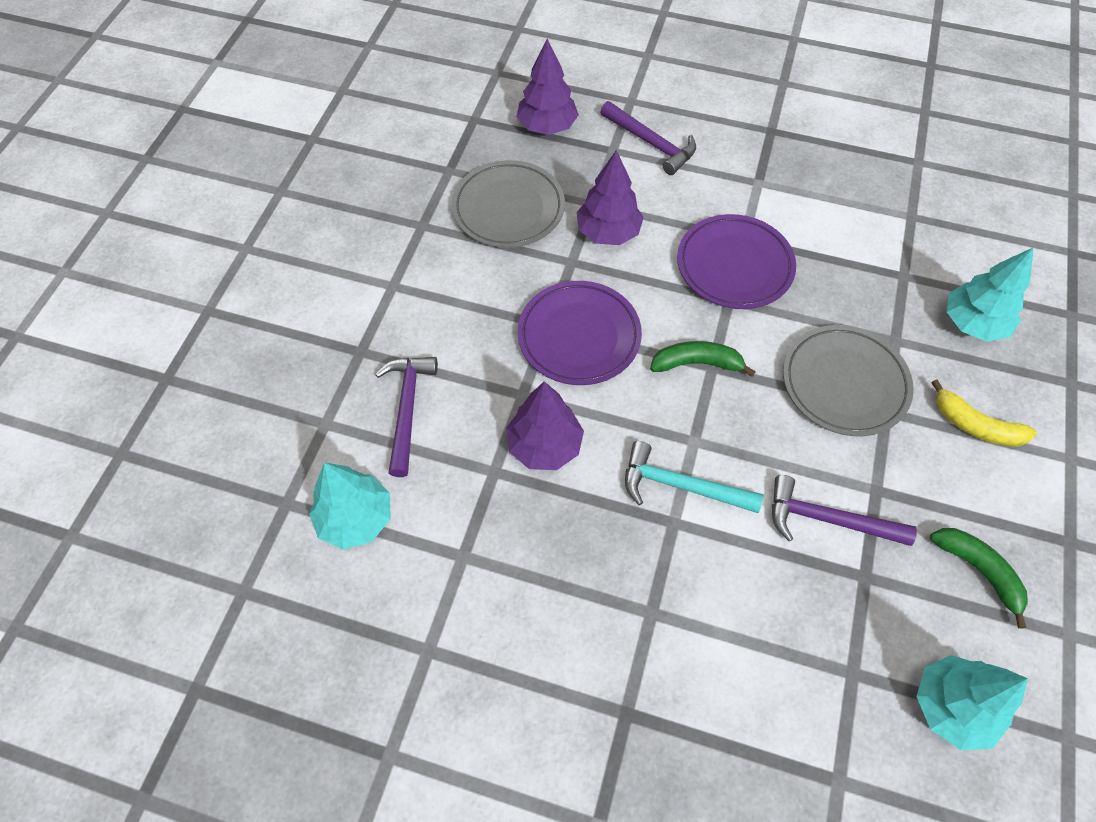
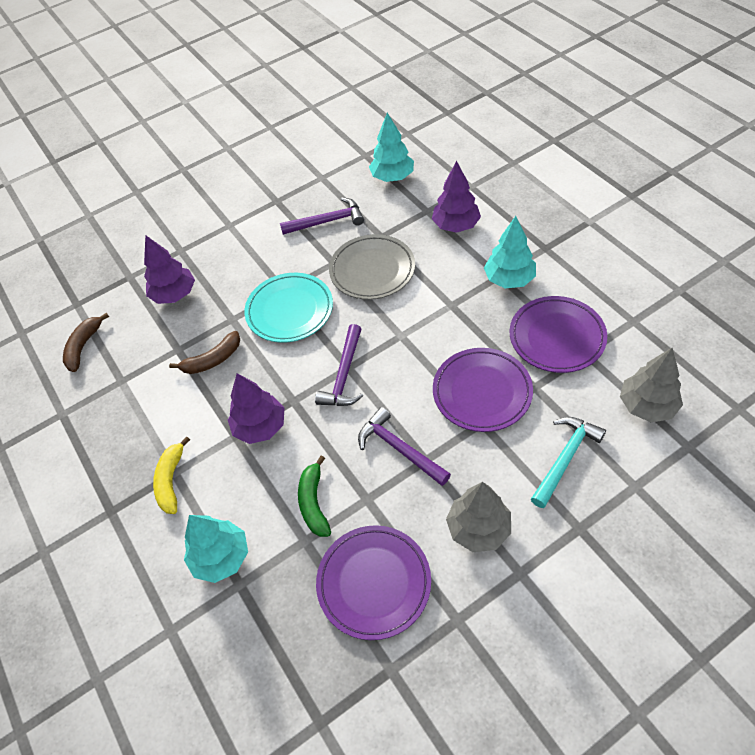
brown banana: 0 -> 2
green banana: 2 -> 1
grey plate: 2 -> 1
grey tree: 0 -> 2
purple plate: 2 -> 3
turquoise plate: 0 -> 1

